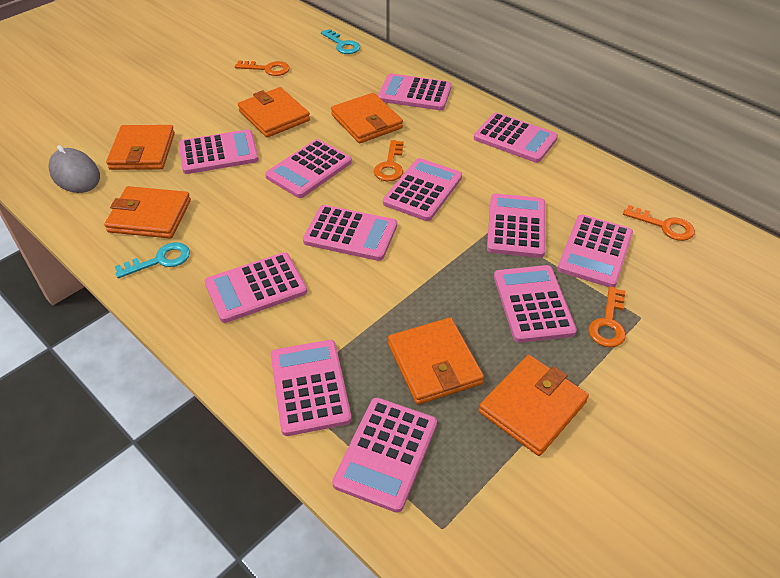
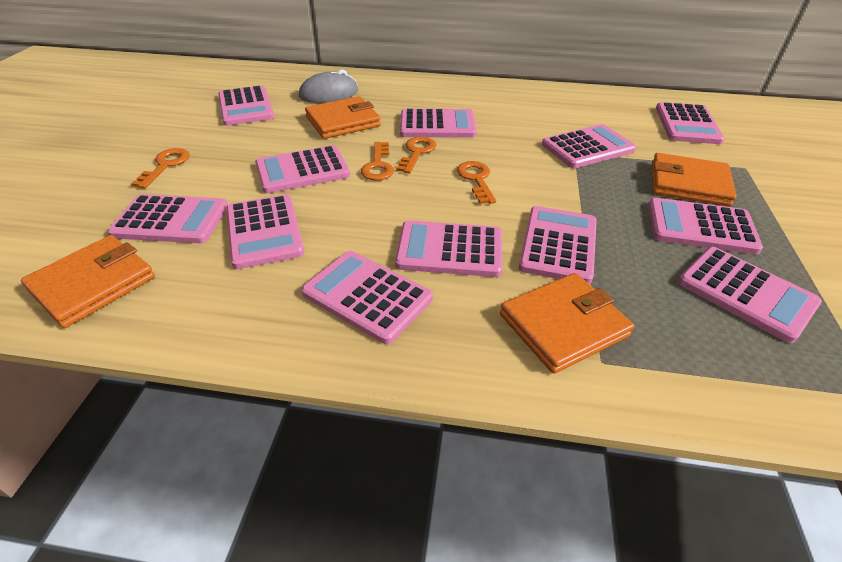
orange wallet: 6 -> 4
turquoise key: 2 -> 0

